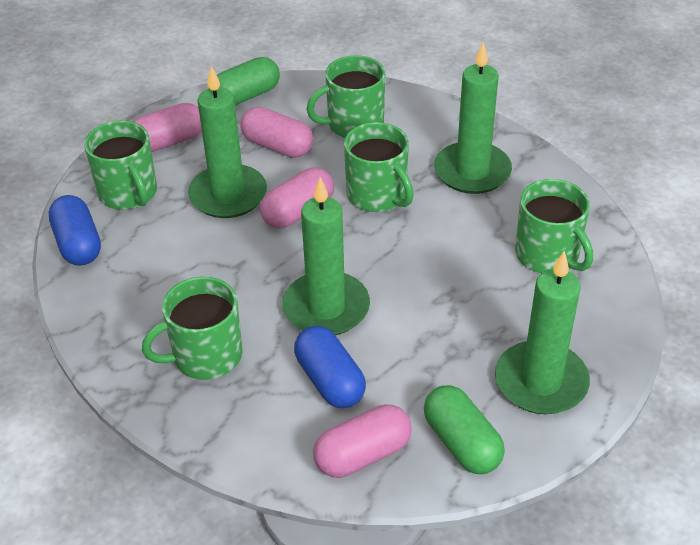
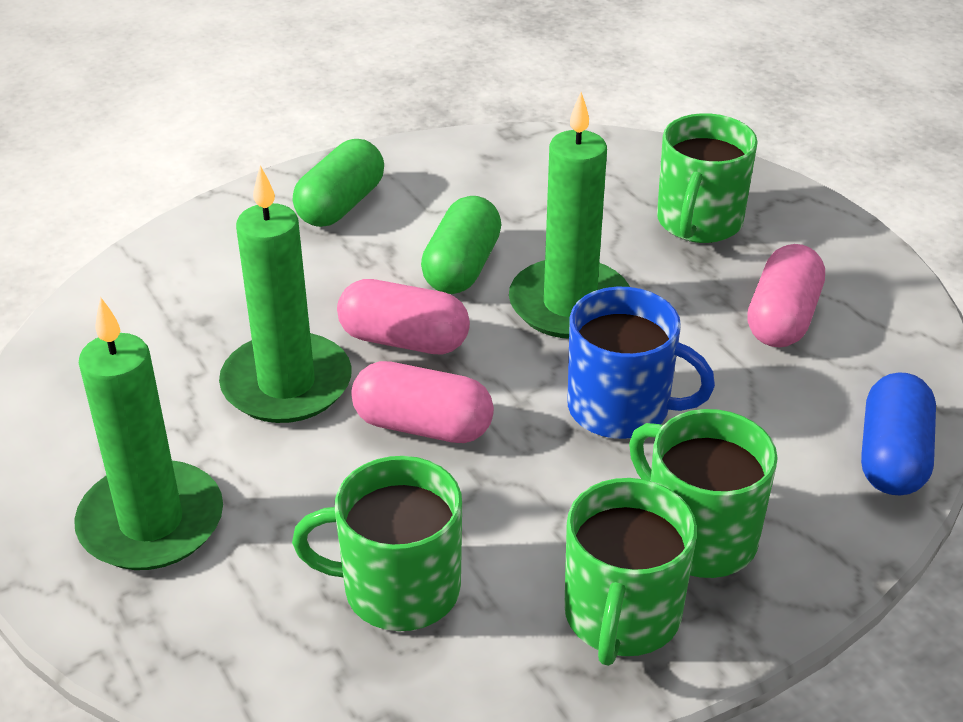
blue capsule: 2 -> 1
blue mug: 0 -> 1
green candle: 4 -> 3
green mug: 5 -> 4
pink capsule: 4 -> 3

